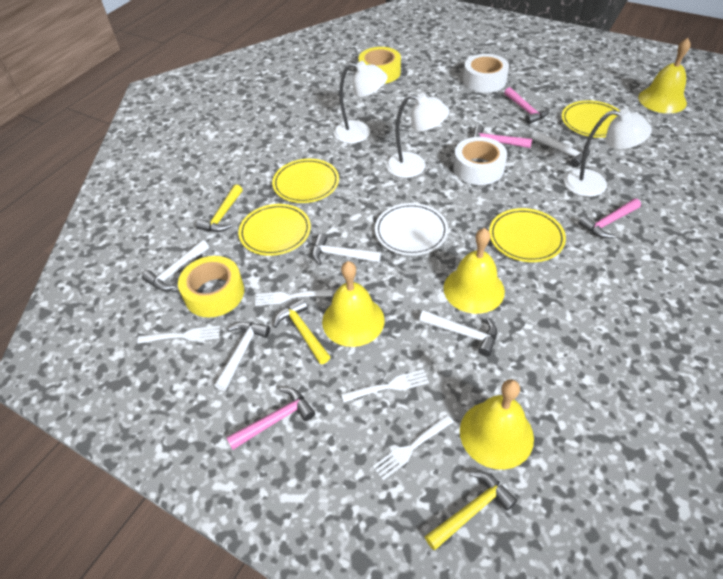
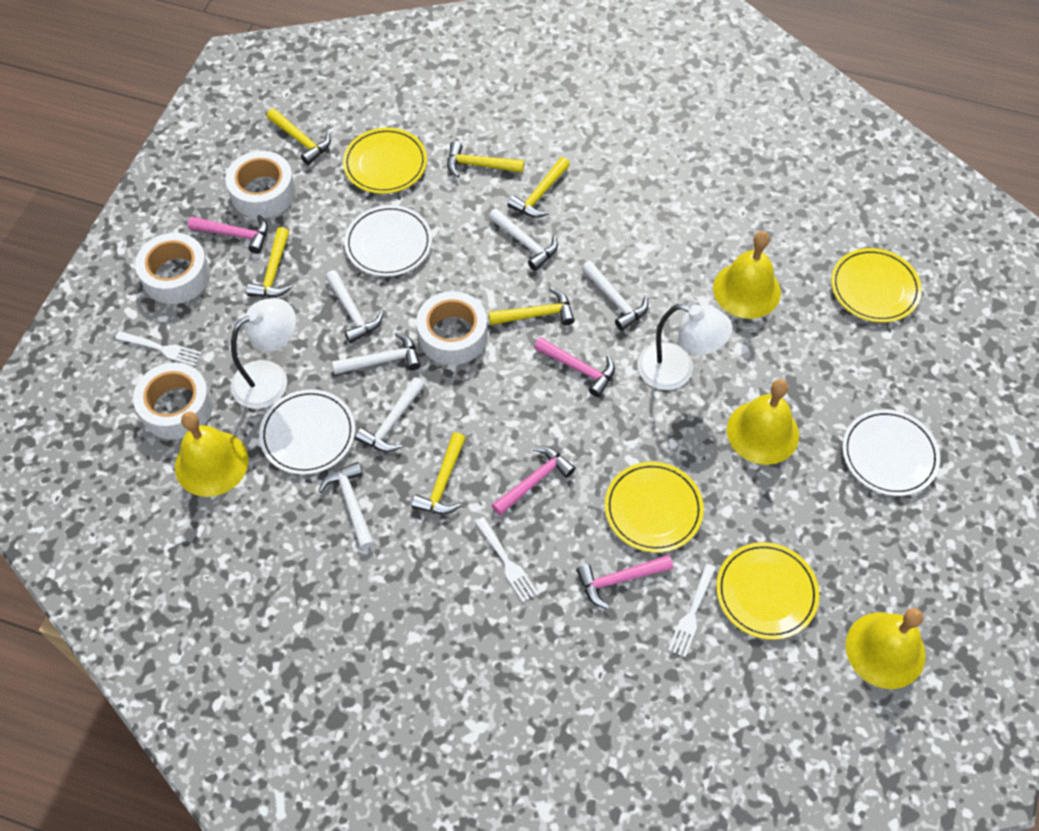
white fork: 4 -> 3
white hammer: 5 -> 6
white lamp: 3 -> 2
white plate: 1 -> 3
white tape: 2 -> 4
yellow hammer: 3 -> 6
yellow tape: 2 -> 0

